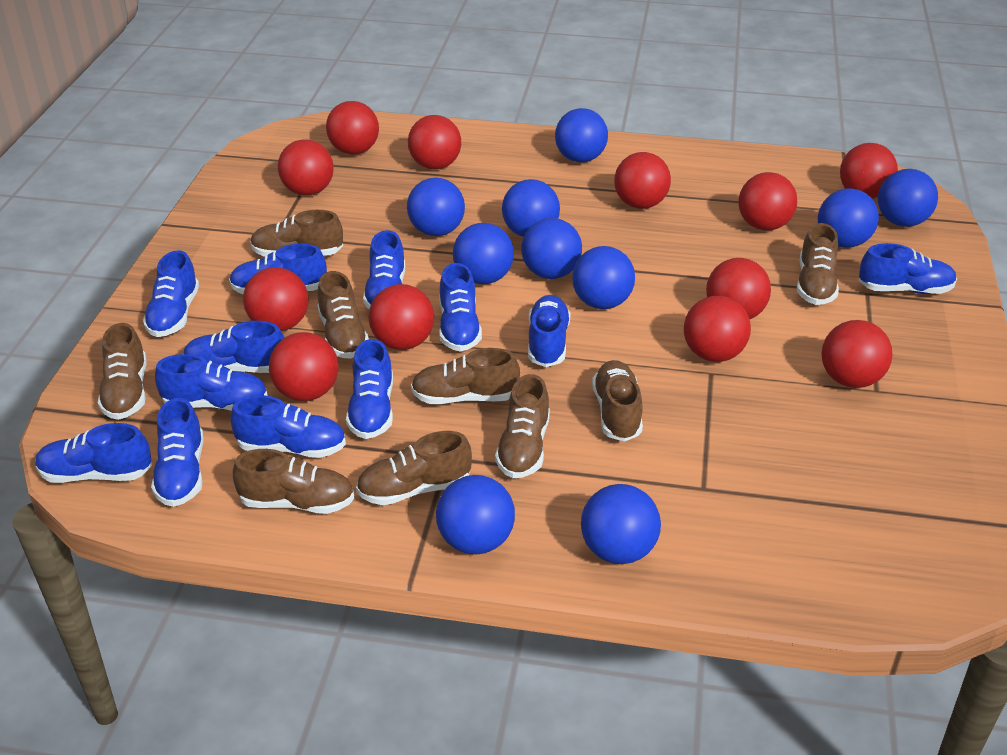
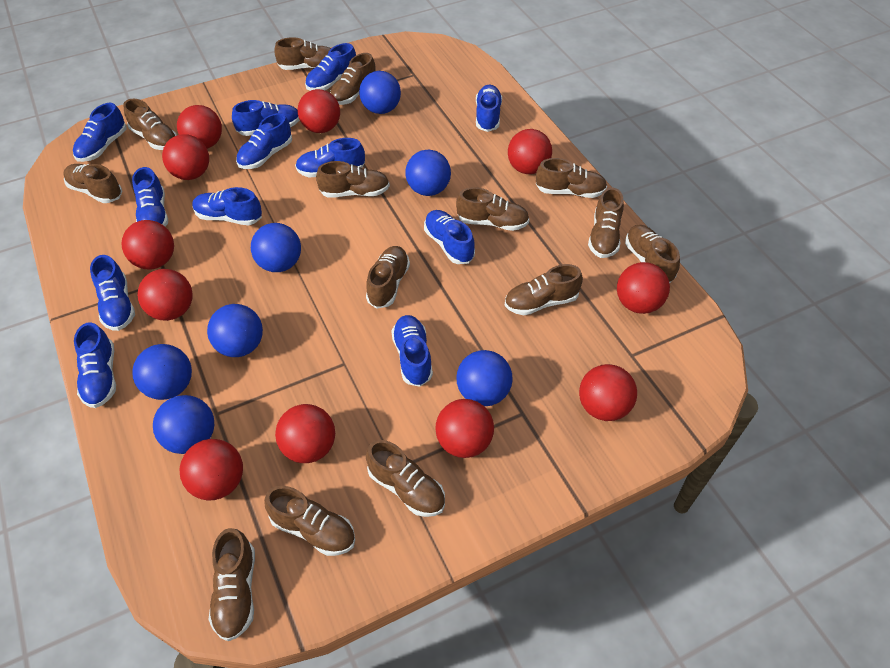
blue ball: 10 -> 7
brown shoe: 9 -> 14
red ball: 12 -> 11

